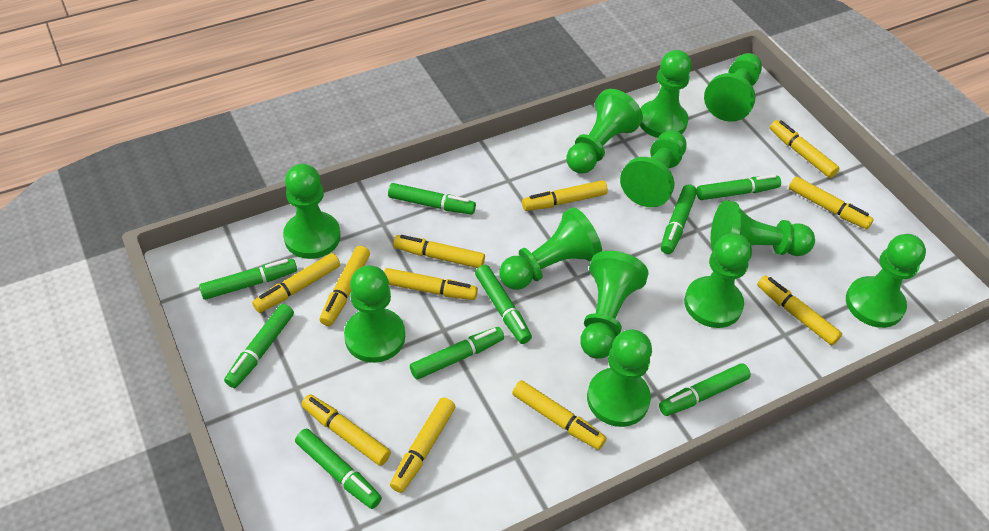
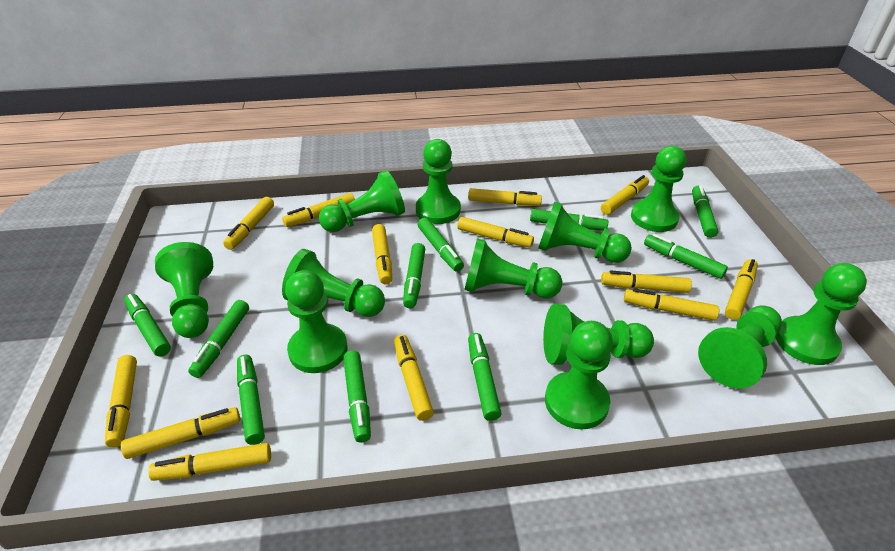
green marker: 9 -> 10
yellow marker: 11 -> 13

